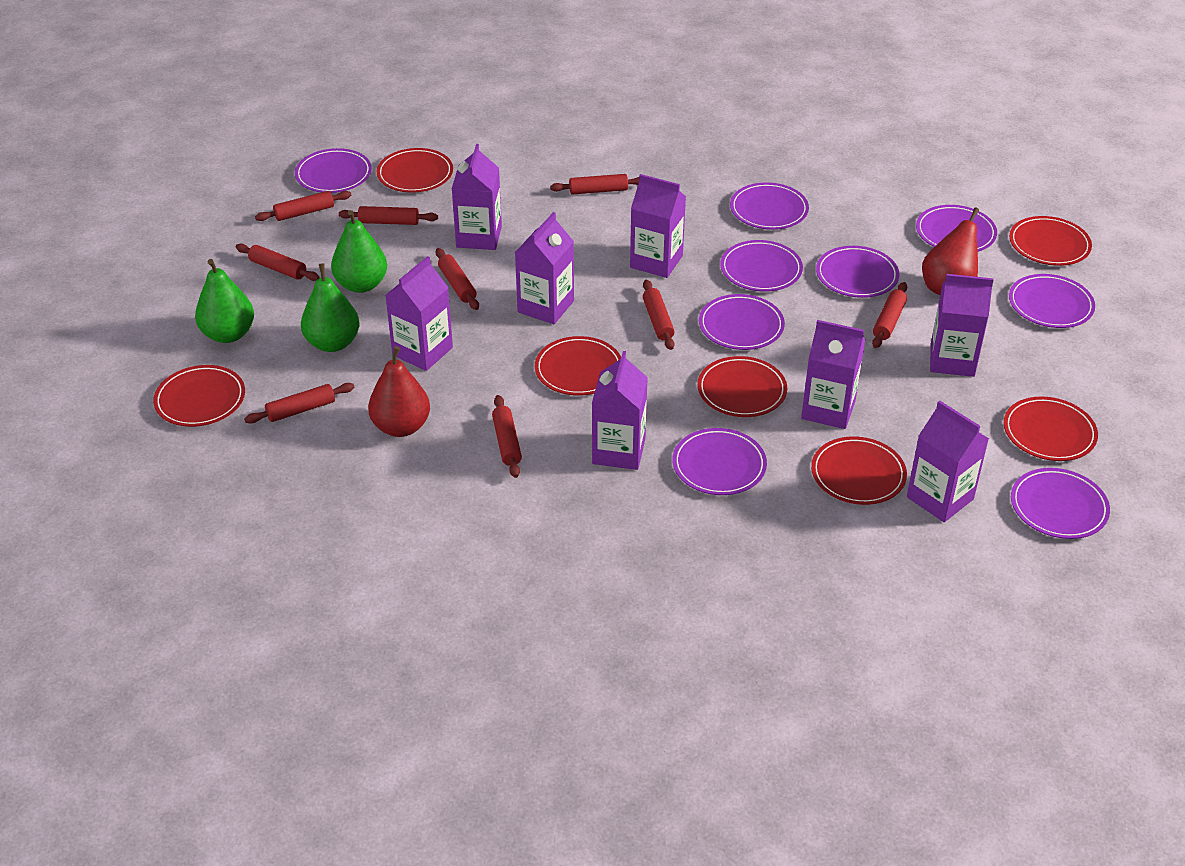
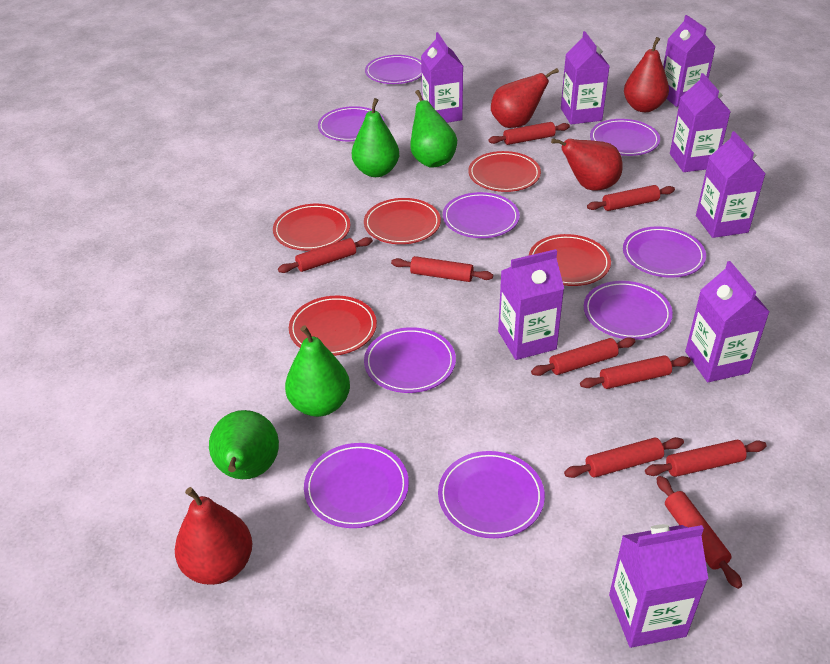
green pear: 3 -> 4
red pear: 2 -> 4
red plate: 7 -> 5

